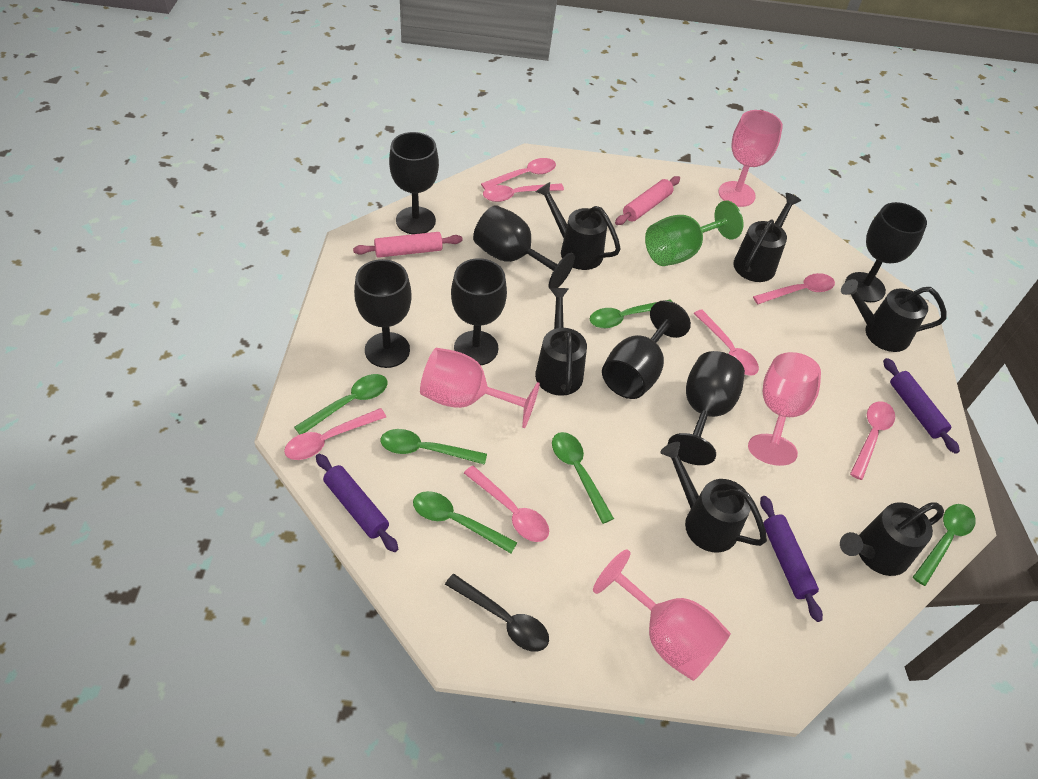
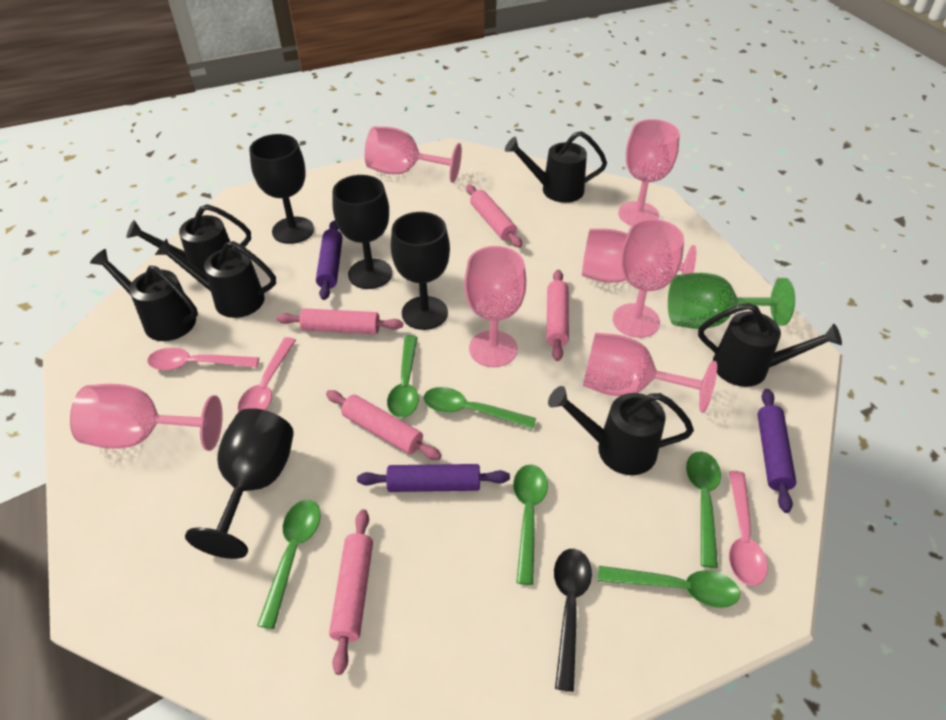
black goblet: 7 -> 4
pink goblet: 4 -> 7
pink rolling pin: 2 -> 5
pink spoon: 7 -> 3

